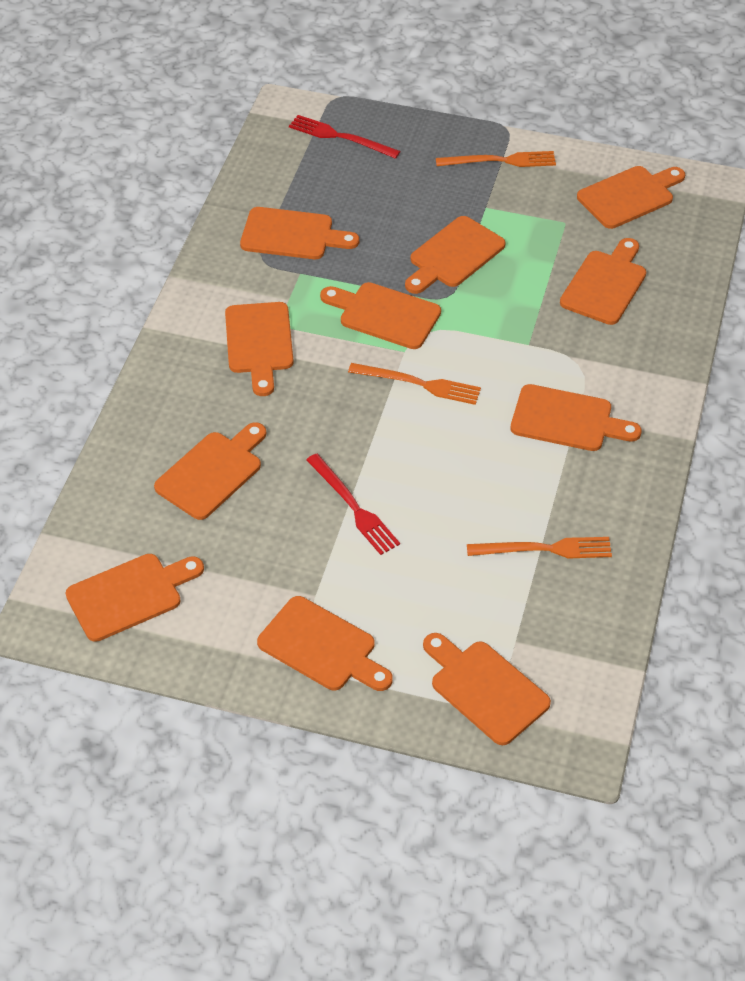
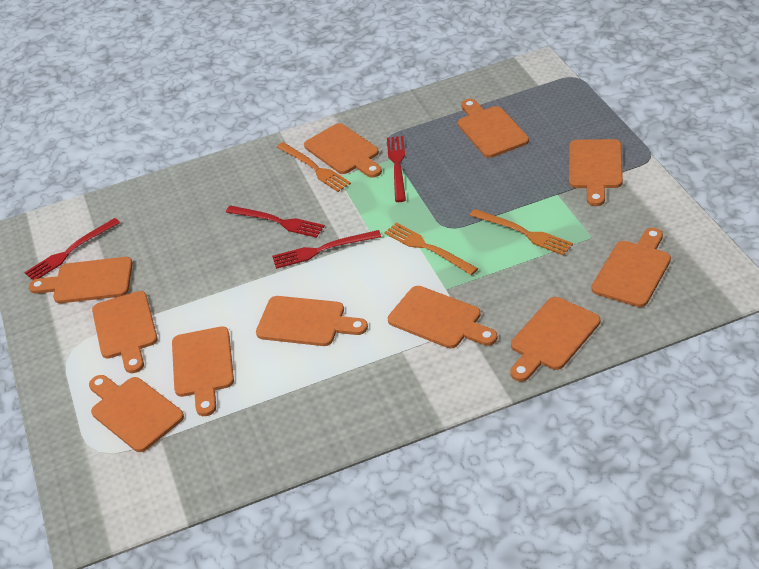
red fork: 2 -> 4

